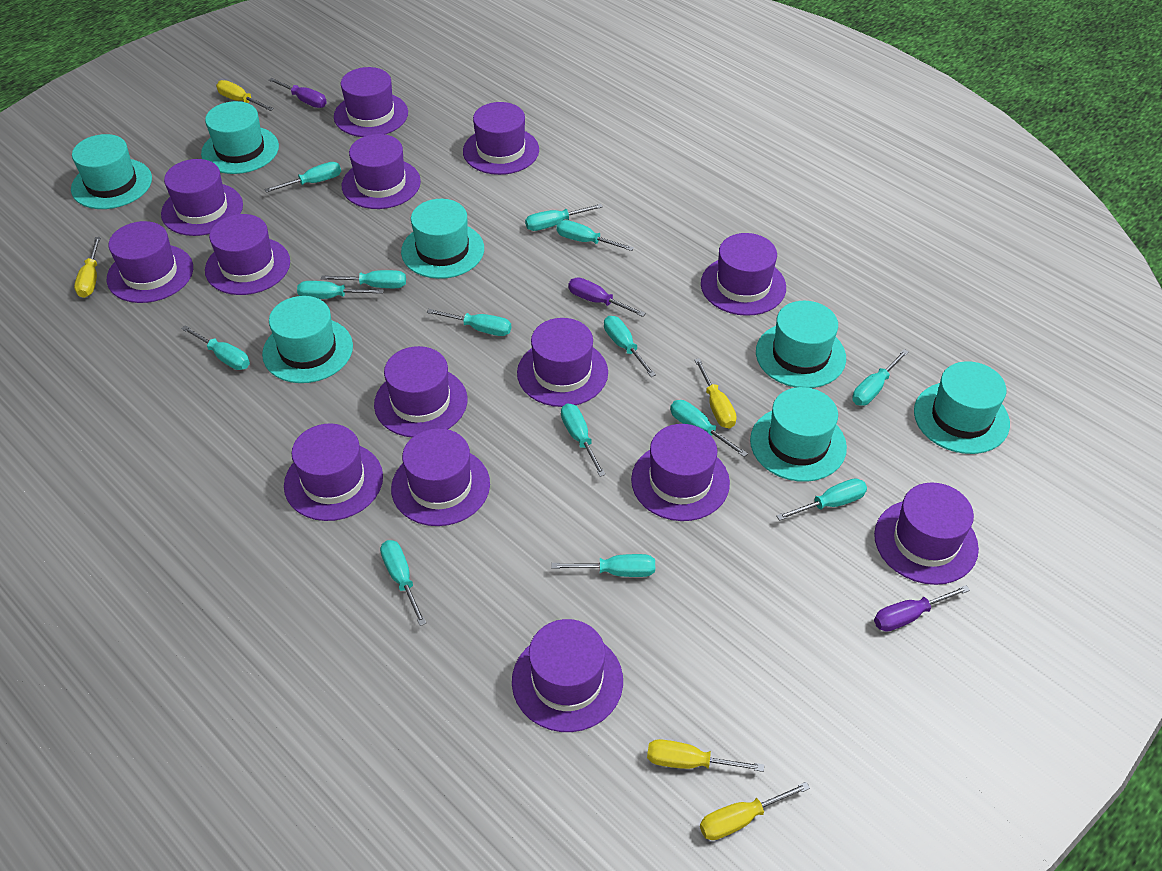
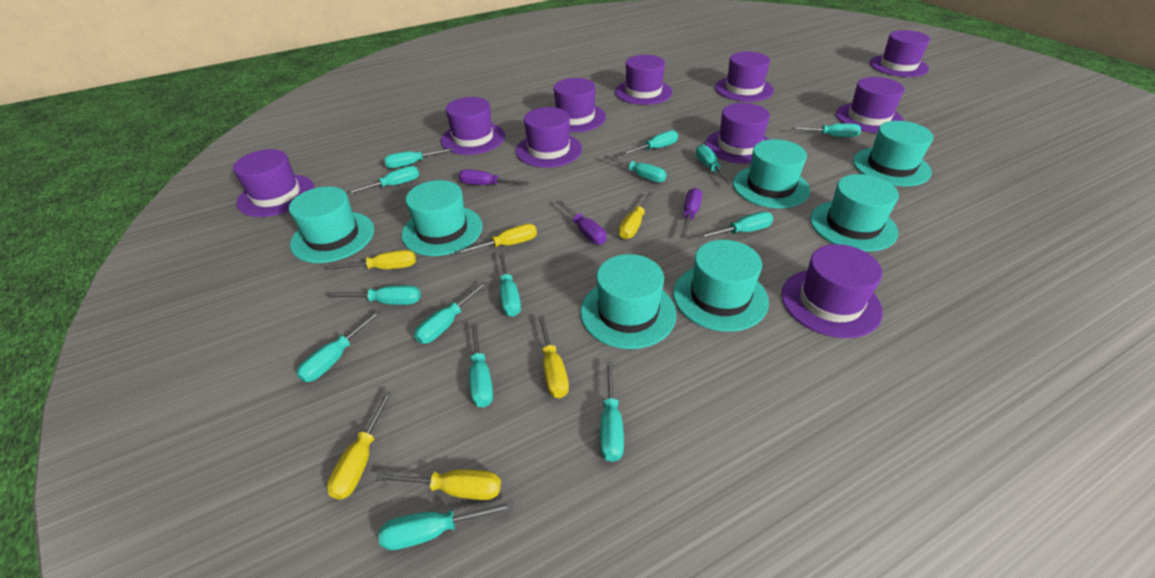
purple hat: 14 -> 10
yellow screwdriver: 5 -> 6

